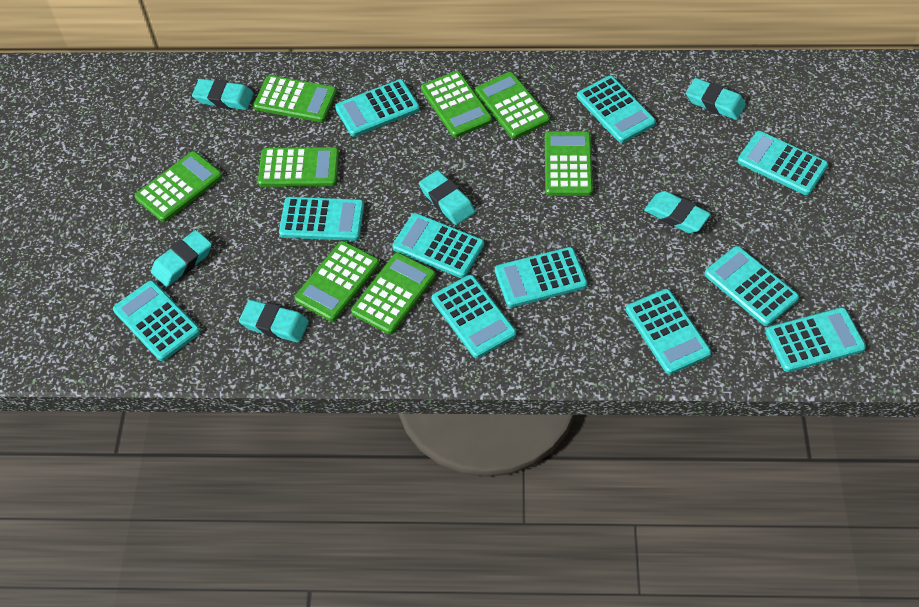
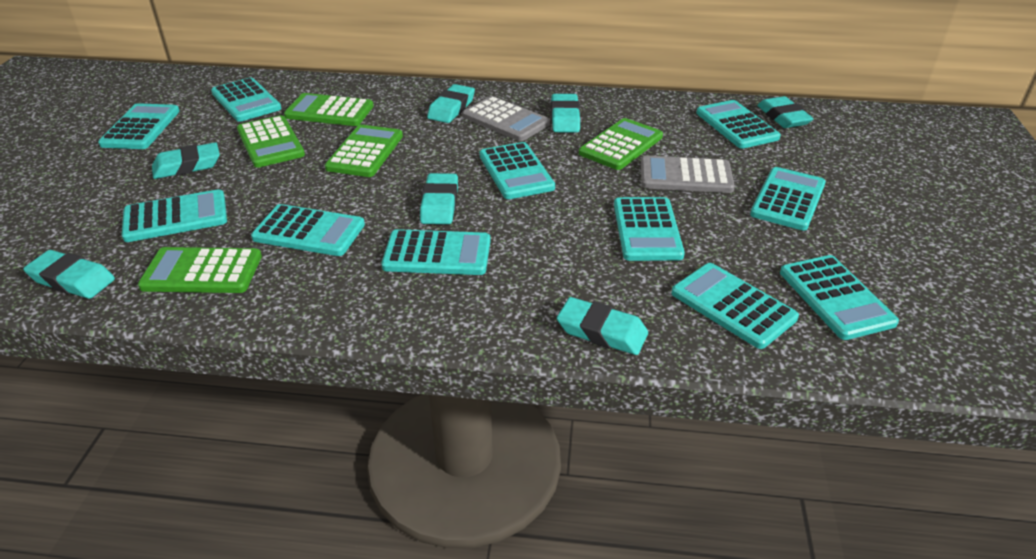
green calculator: 8 -> 5
grey calculator: 0 -> 2
turquoise eraser: 6 -> 7

